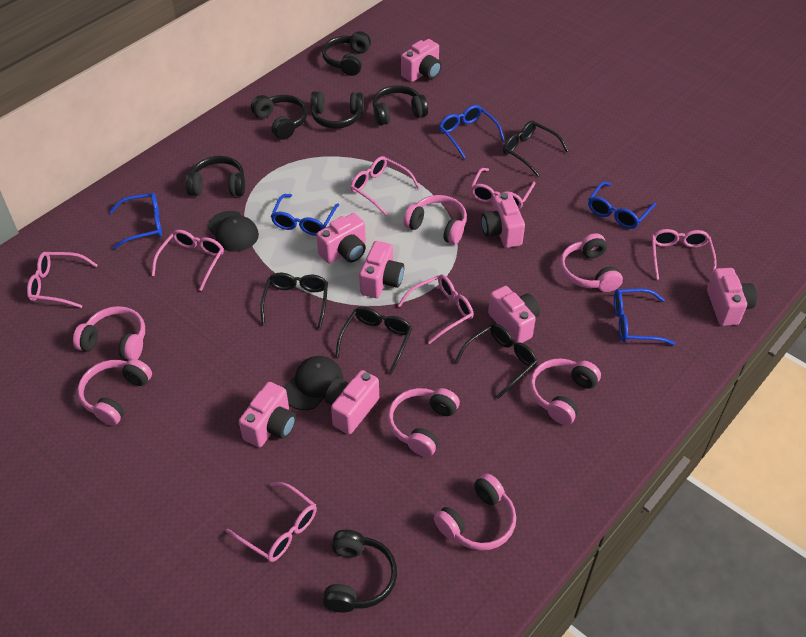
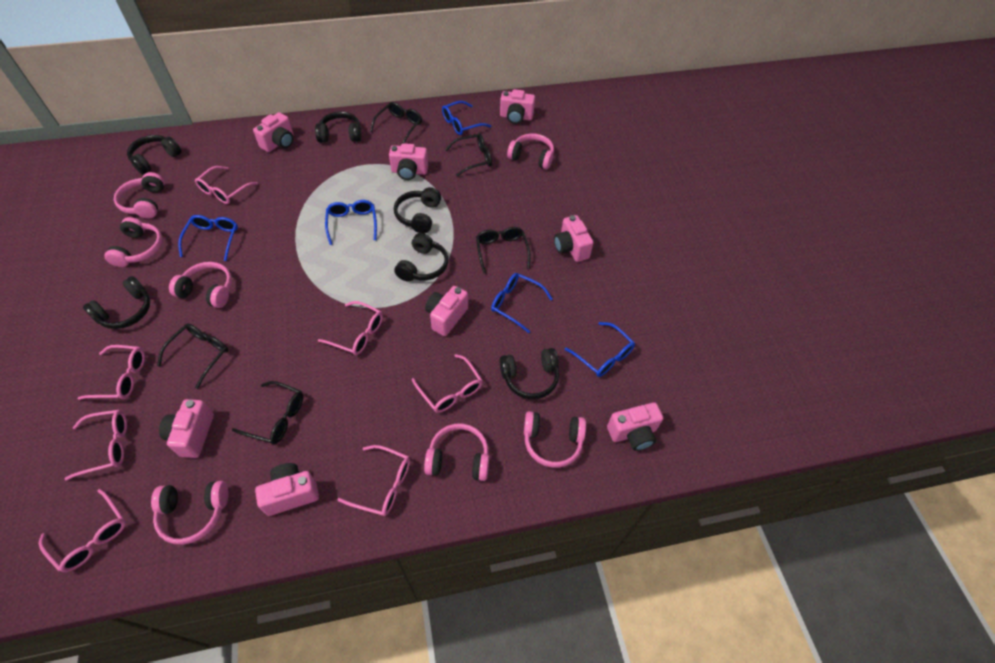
black cap: 2 -> 0
black glasses: 4 -> 5

